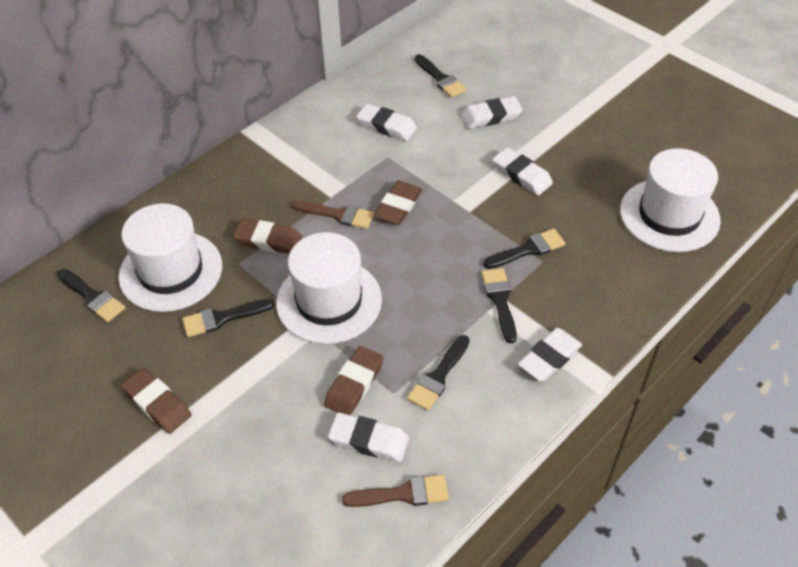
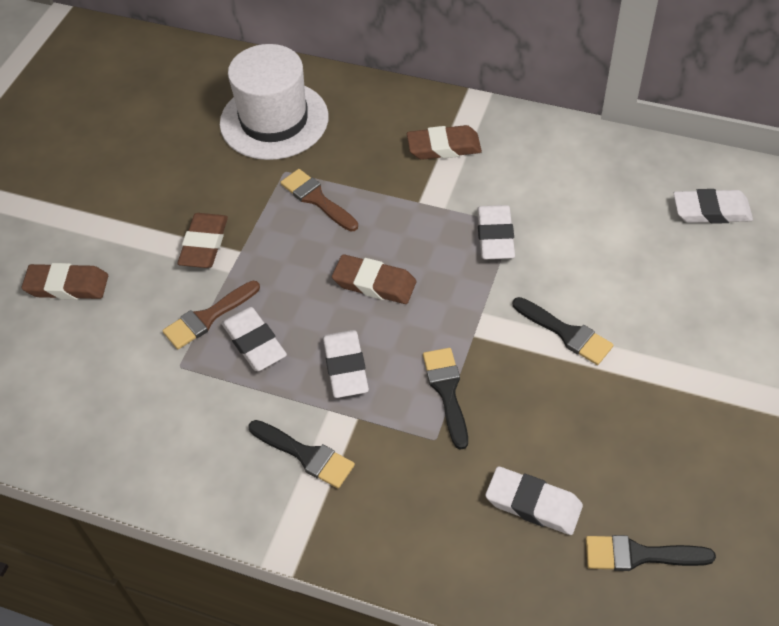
black brush: 6 -> 4
white hat: 3 -> 1

